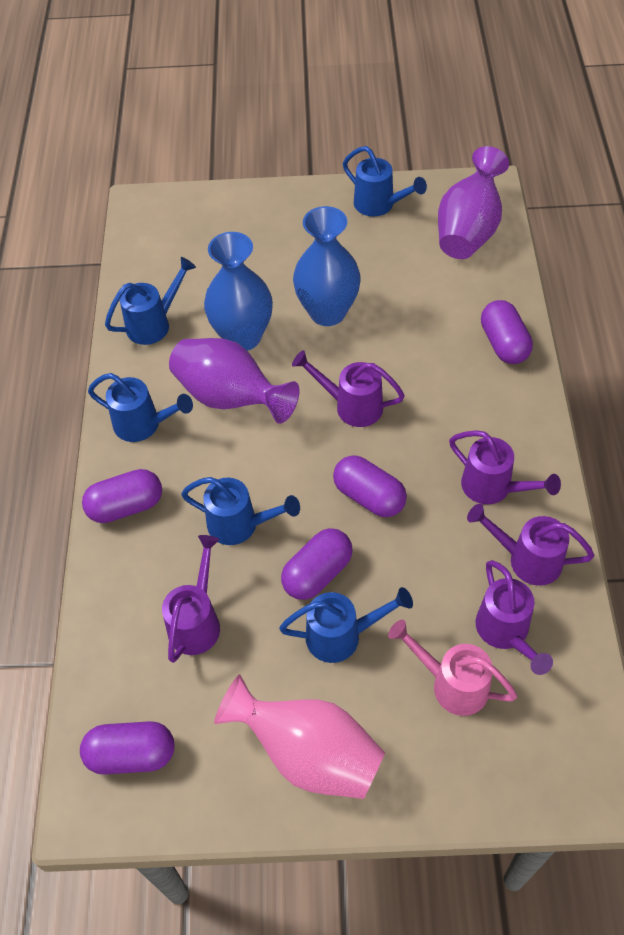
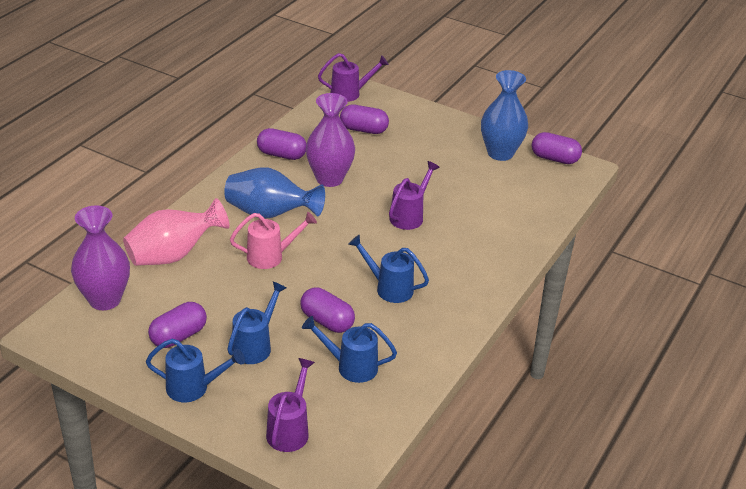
blue watering can: 5 -> 4
purple watering can: 5 -> 3

